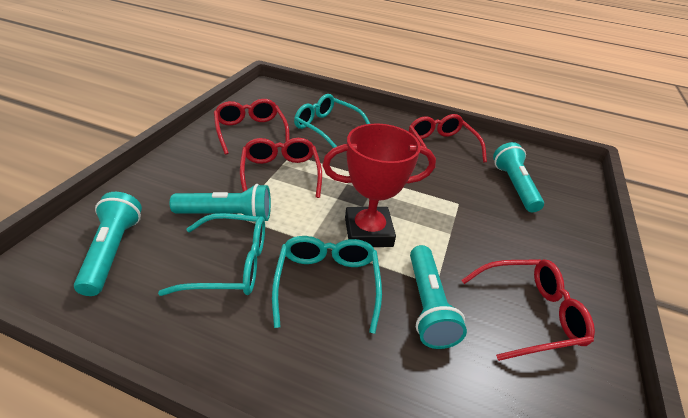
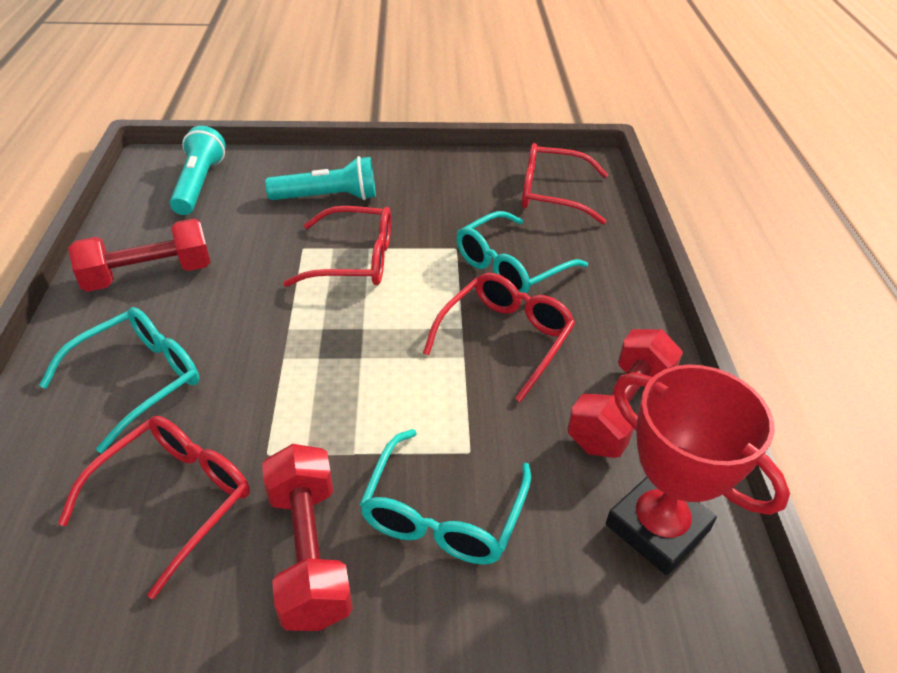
red dumbbell: 0 -> 3
turquoise flashlight: 4 -> 2

